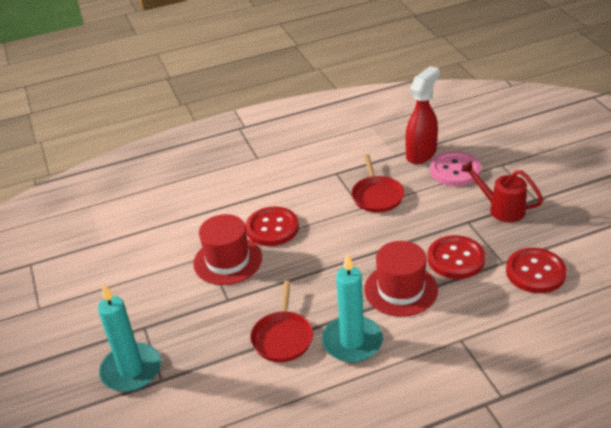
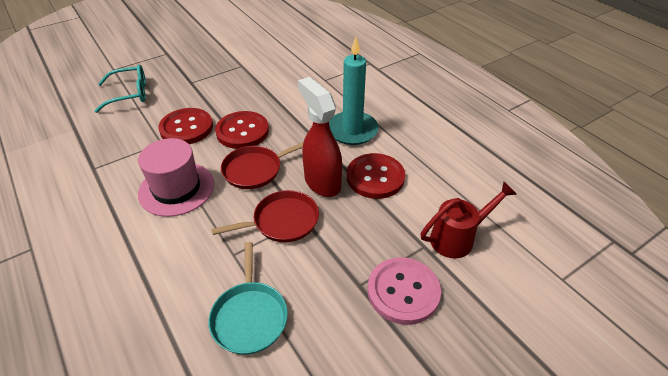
pink hat: 0 -> 1
red hat: 2 -> 0
turquoise candle: 2 -> 1
turquoise glasses: 0 -> 1
turquoise pan: 0 -> 1

